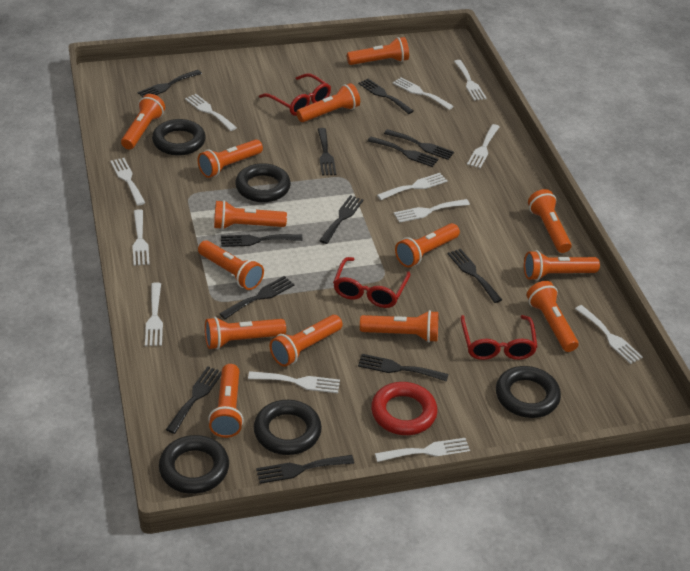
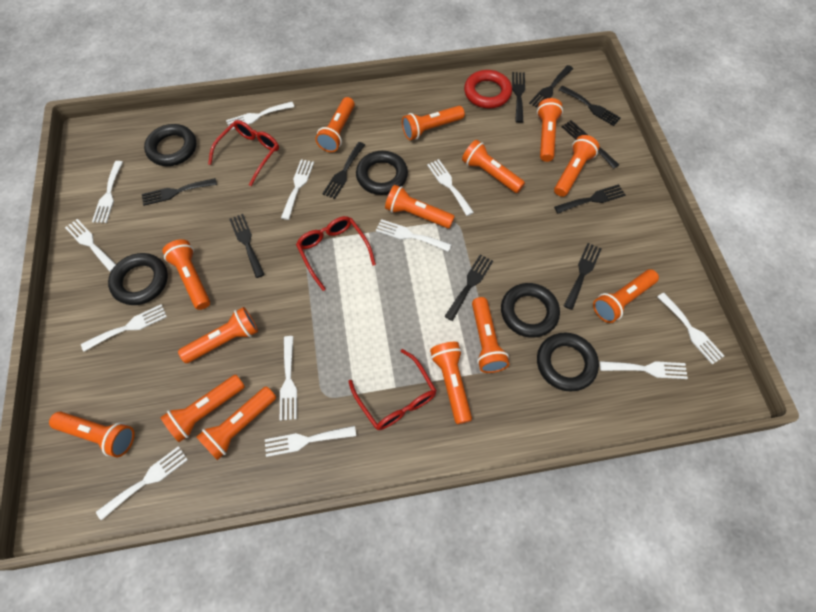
black fork: 12 -> 10

